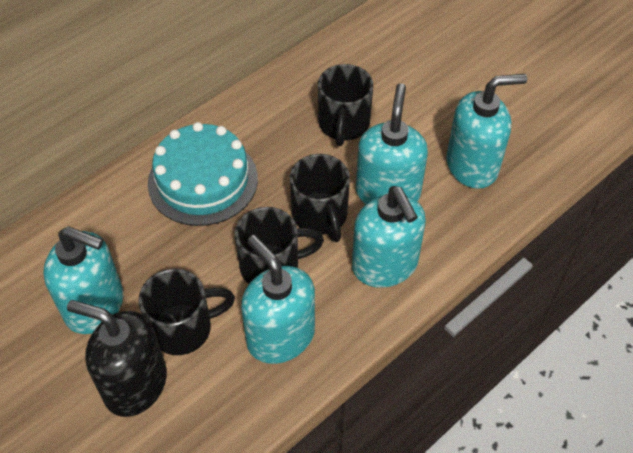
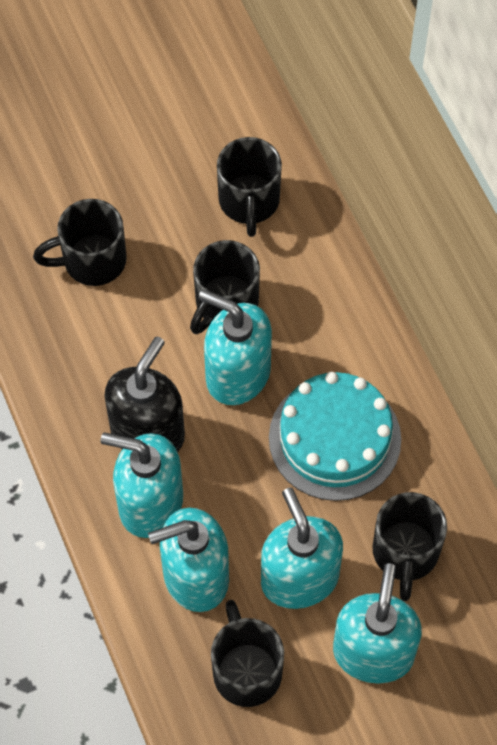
black mug: 4 -> 5

